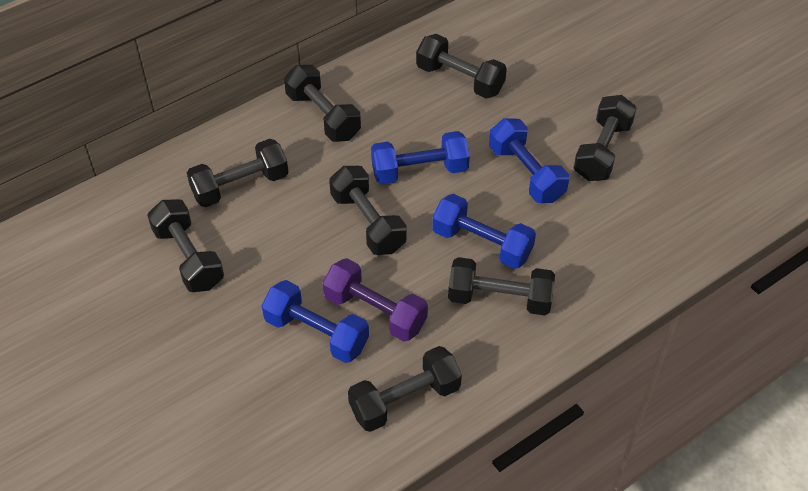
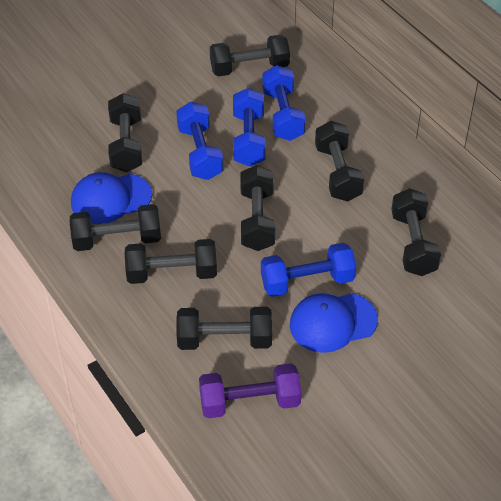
blue cap: 0 -> 2

